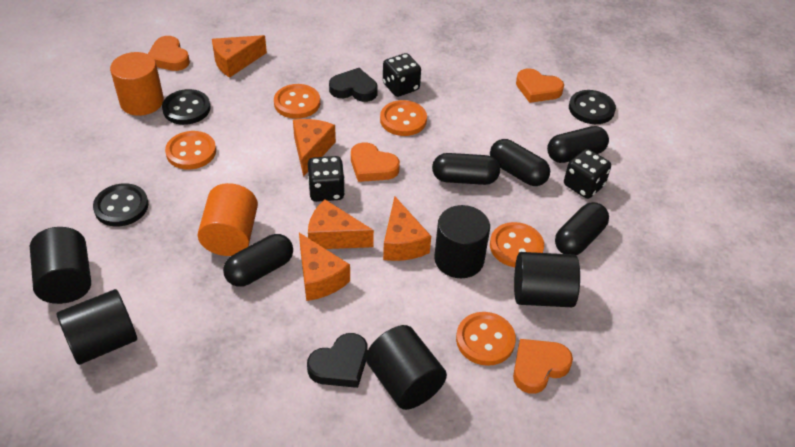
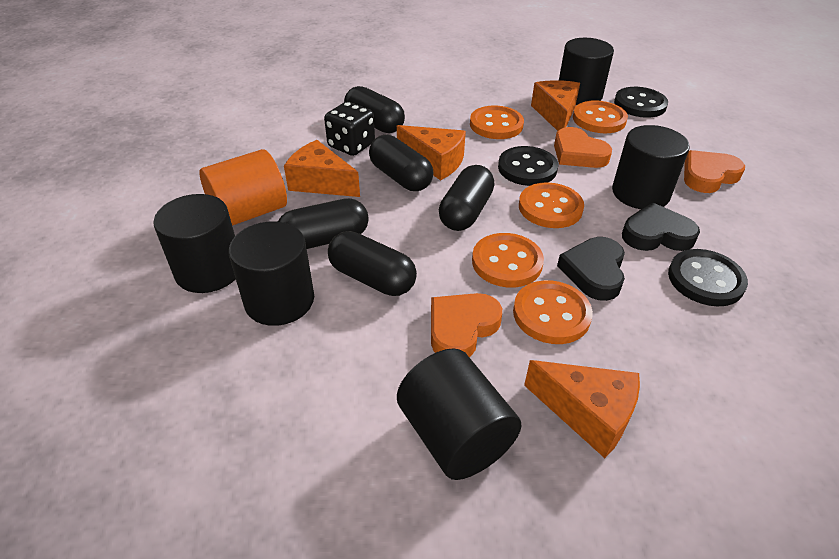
black dice: 3 -> 1
orange cheese: 5 -> 4
orange cylinder: 2 -> 1
orange heart: 4 -> 3

